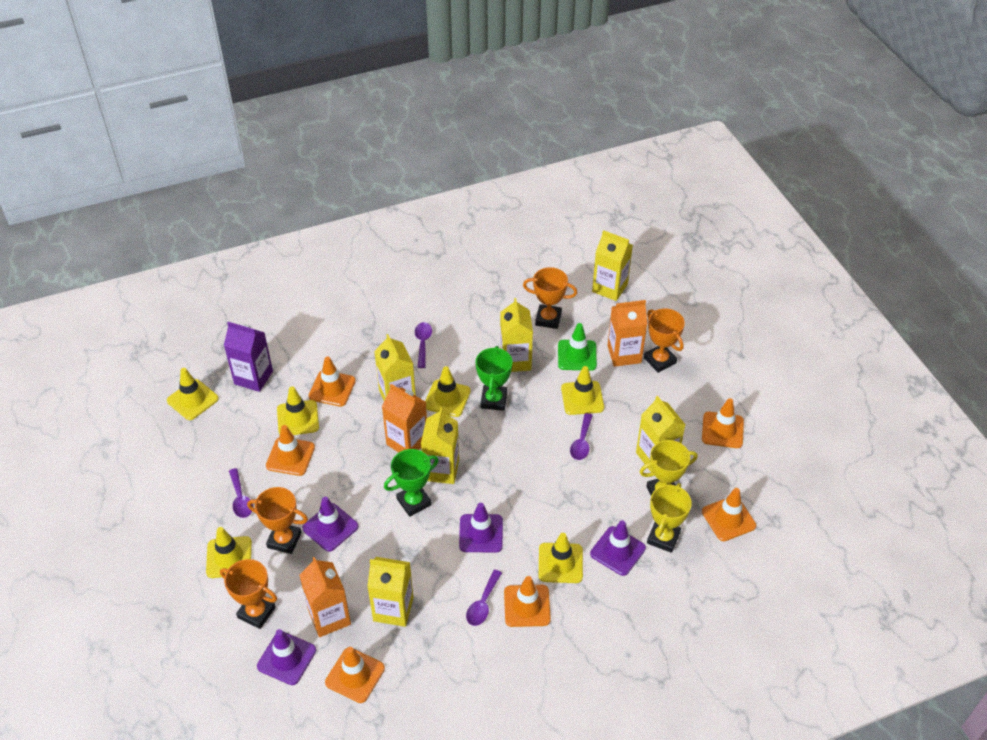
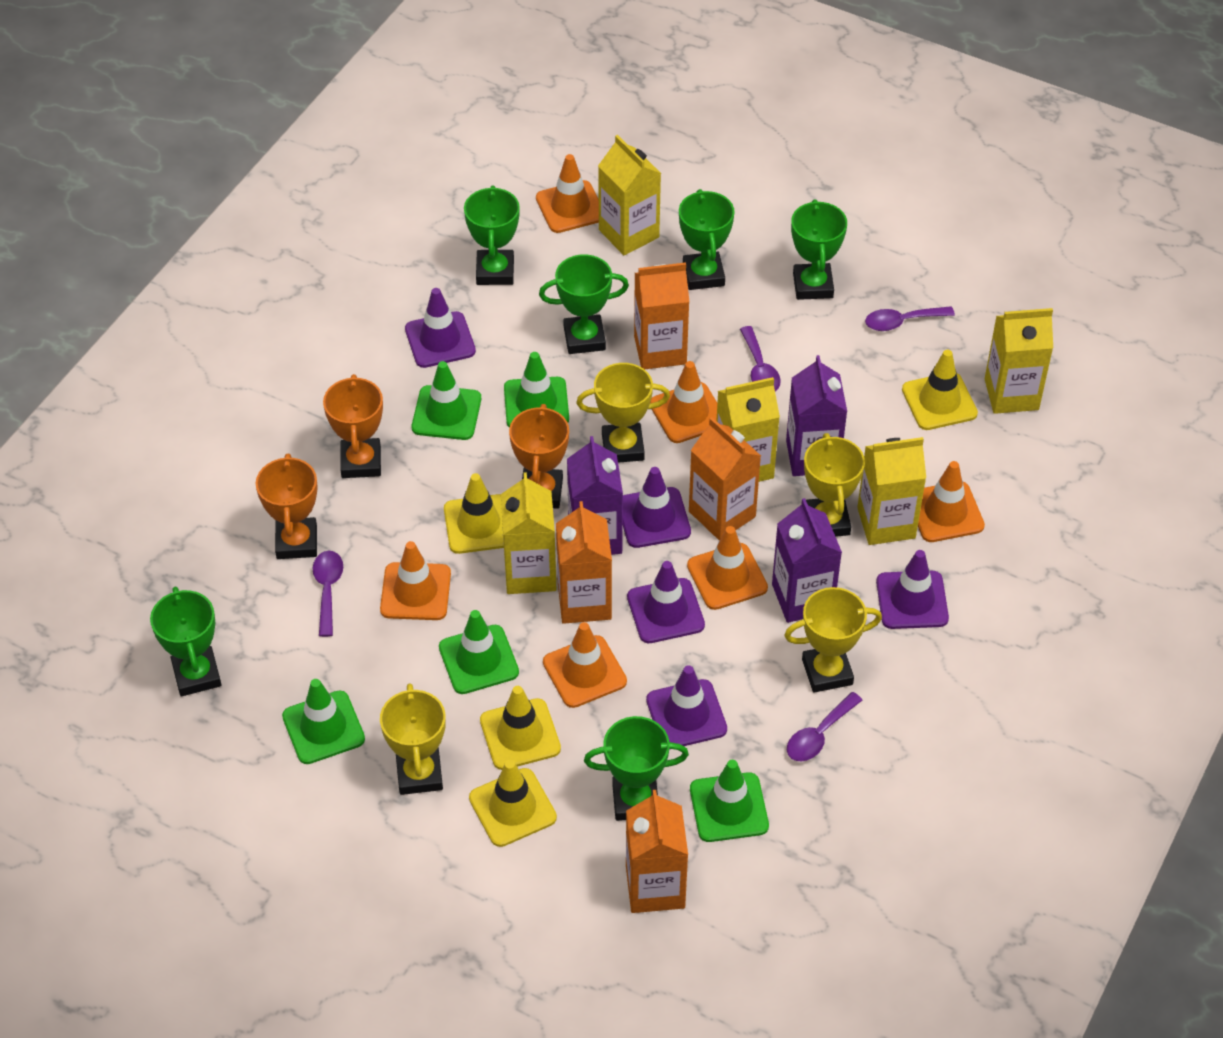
green traffic cone: 1 -> 5
green trophy: 2 -> 6
orange carton: 3 -> 4
orange trophy: 4 -> 3
purple carton: 1 -> 3
purple traffic cone: 4 -> 5
yellow carton: 6 -> 5
yellow traffic cone: 6 -> 4
yellow trophy: 2 -> 4

